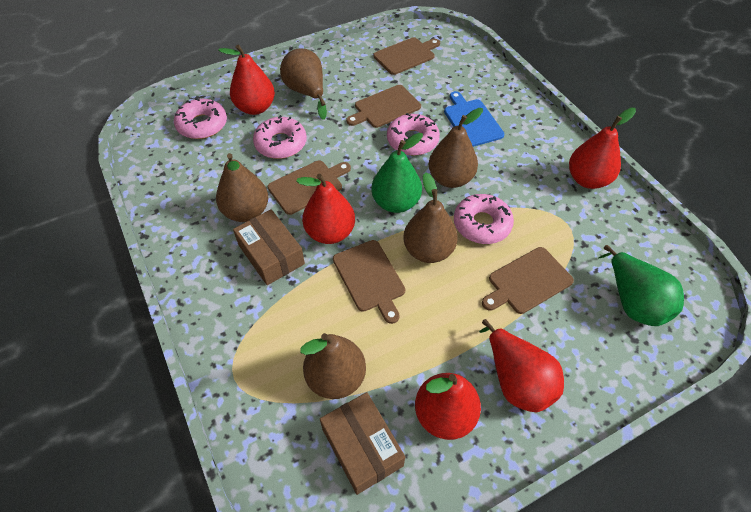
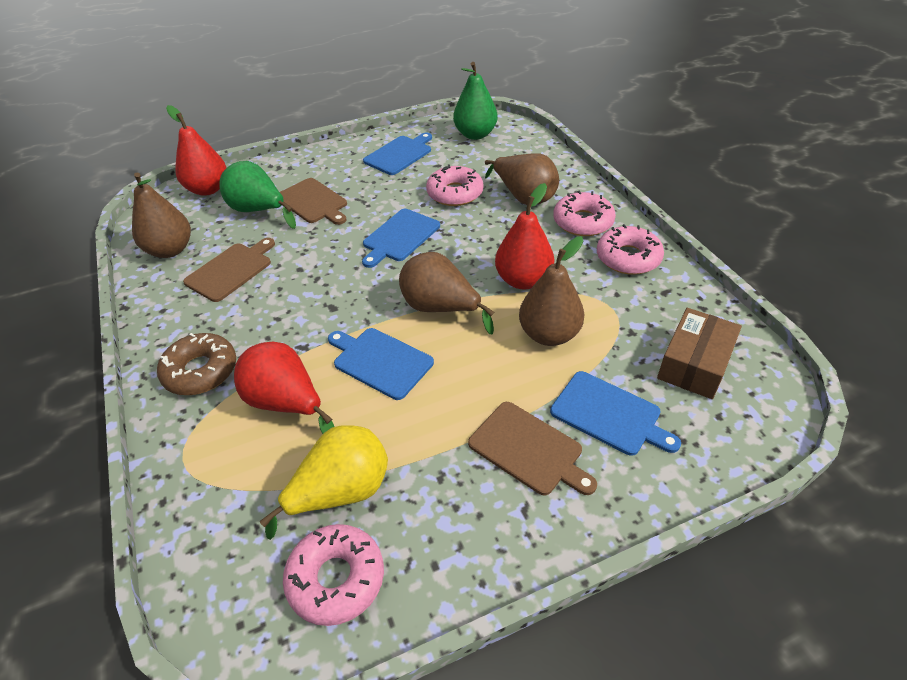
blue cutting board: 1 -> 4
brown box: 2 -> 1
brown cutting board: 5 -> 3
brown donut: 0 -> 1
brown pear: 5 -> 4
red pear: 5 -> 3
yellow pear: 0 -> 1

